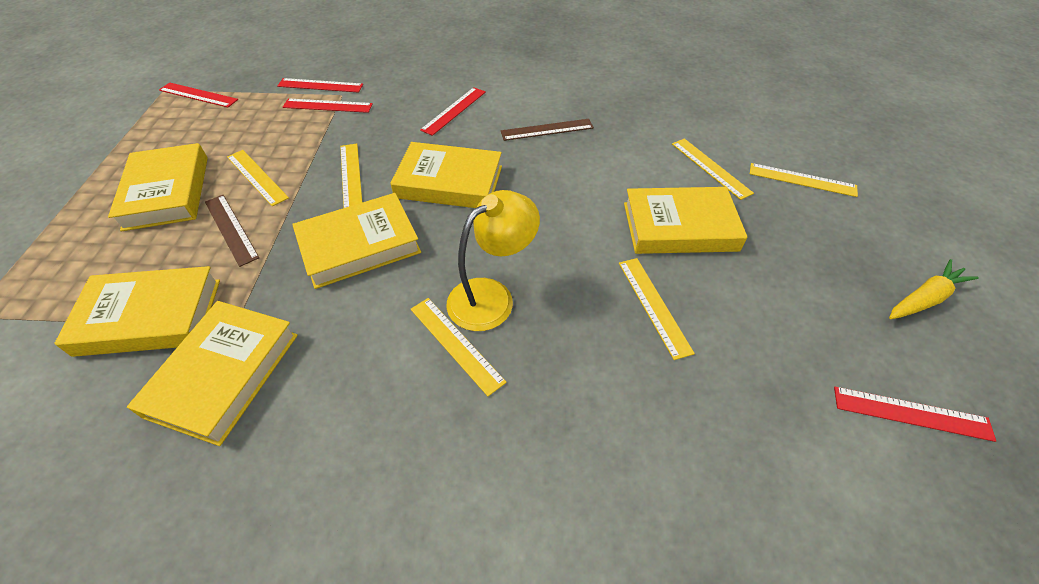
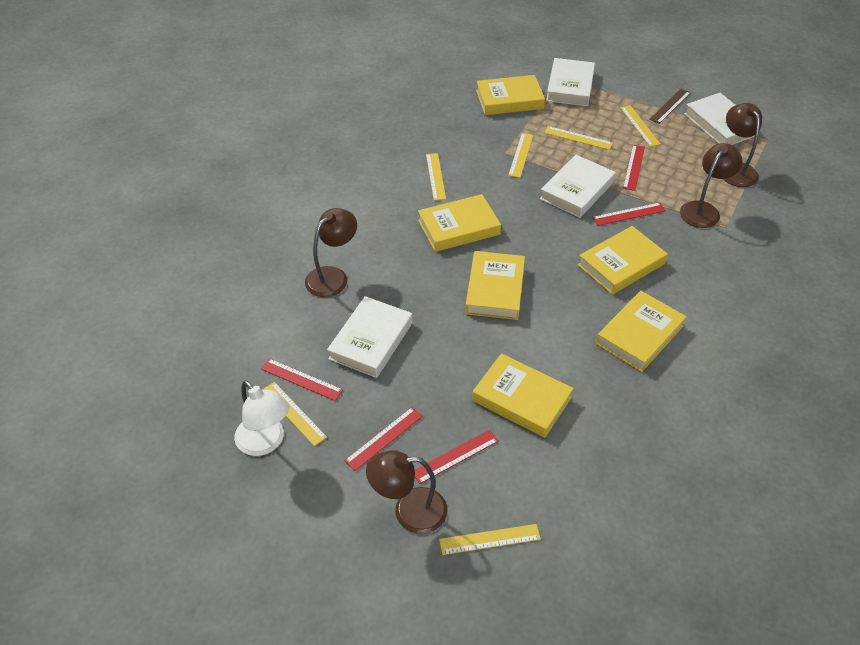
brown lamp: 0 -> 4
brown ruler: 2 -> 1
white book: 0 -> 4
white lamp: 0 -> 1
yellow carrot: 1 -> 0
yellow lamp: 1 -> 0

